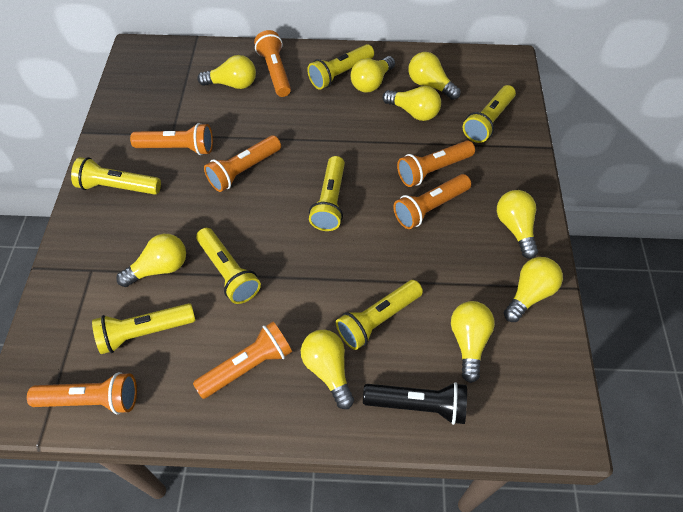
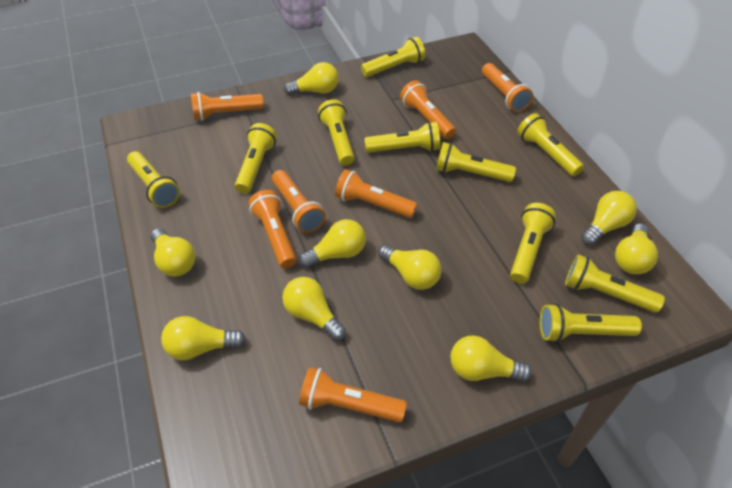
black flashlight: 1 -> 0
yellow flashlight: 7 -> 10

